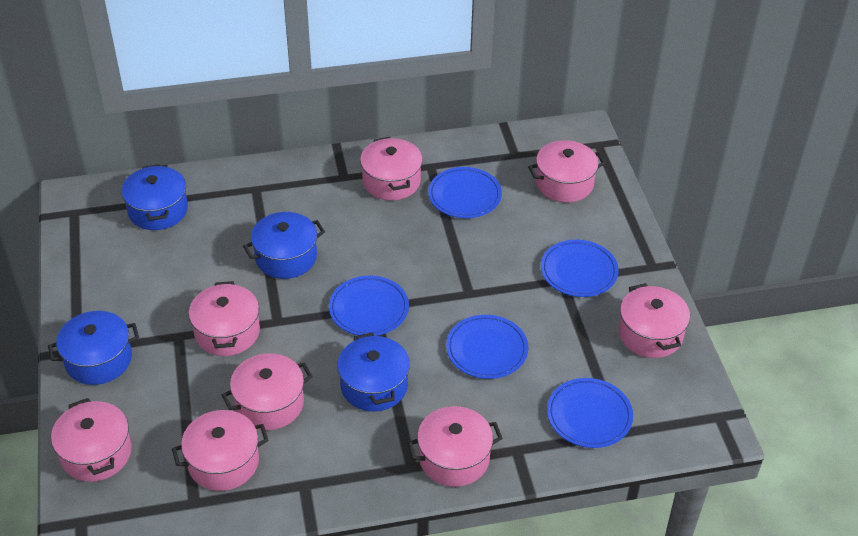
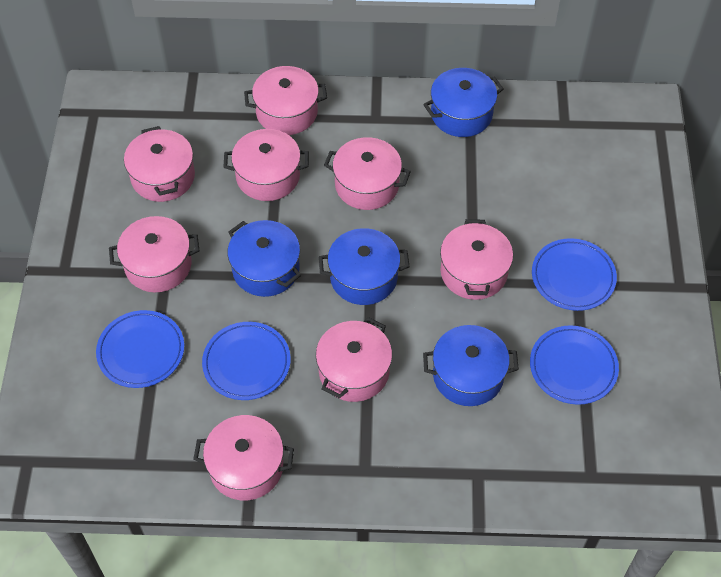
blue plate: 5 -> 4

